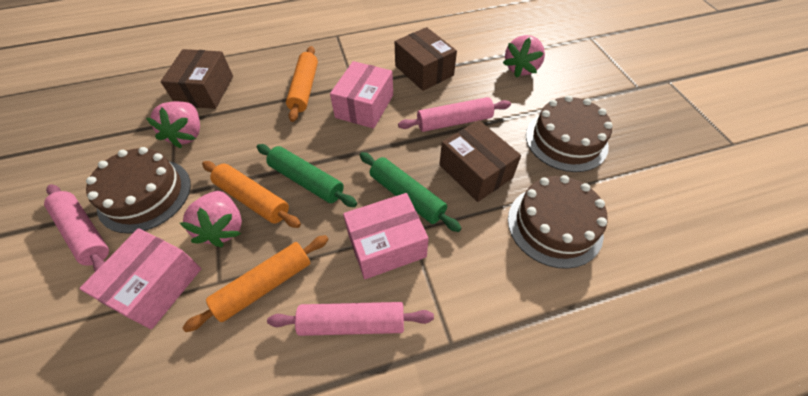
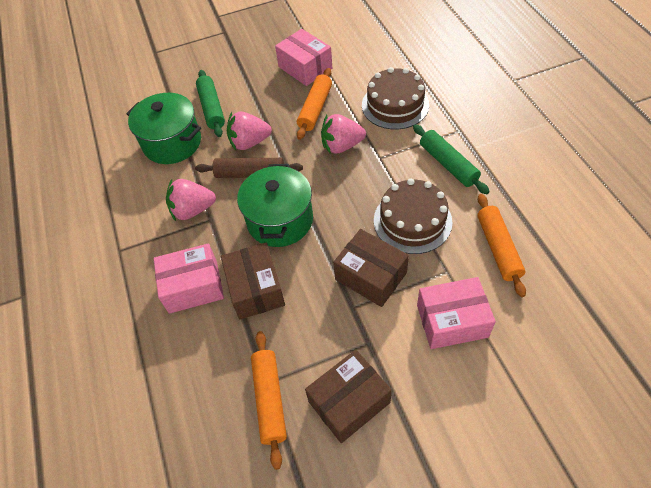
brown cake: 3 -> 2
brown rolling pin: 0 -> 1
green pot: 0 -> 2
pink rolling pin: 3 -> 0

